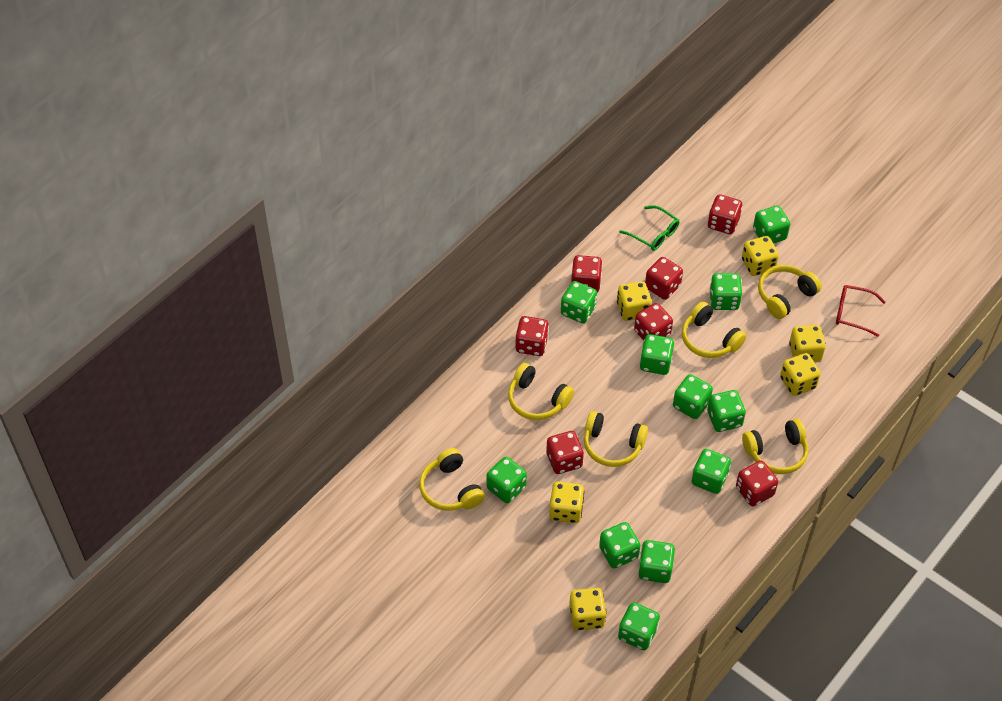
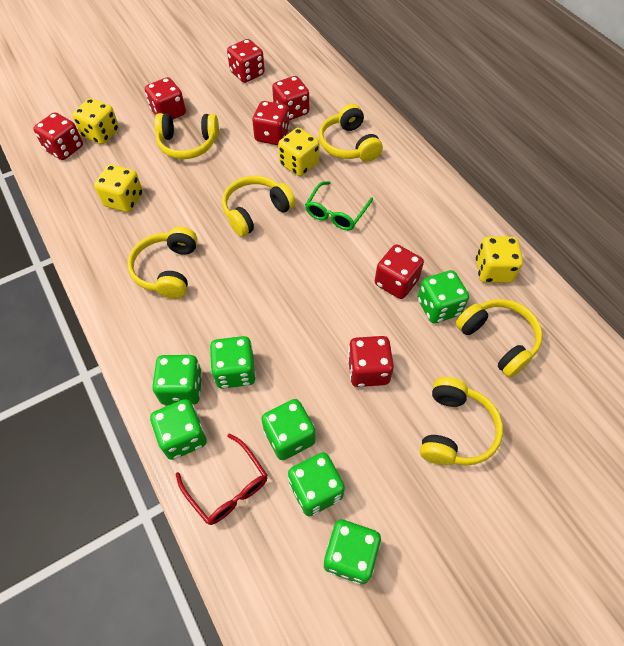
green dice: 11 -> 7
yellow dice: 6 -> 4

